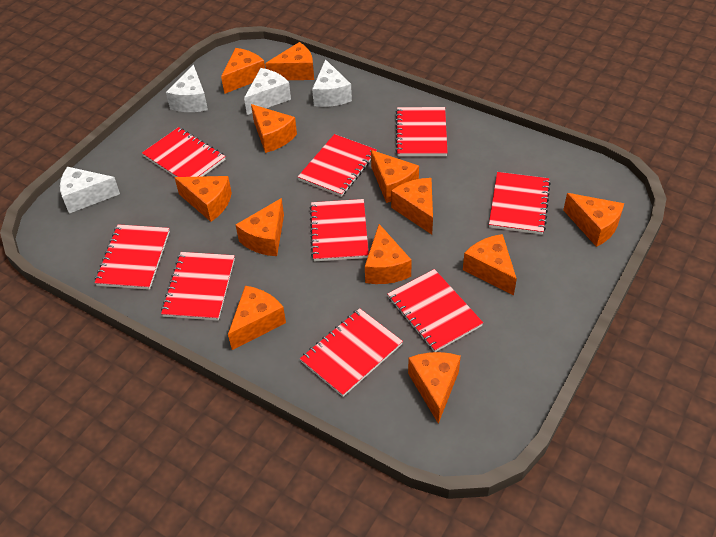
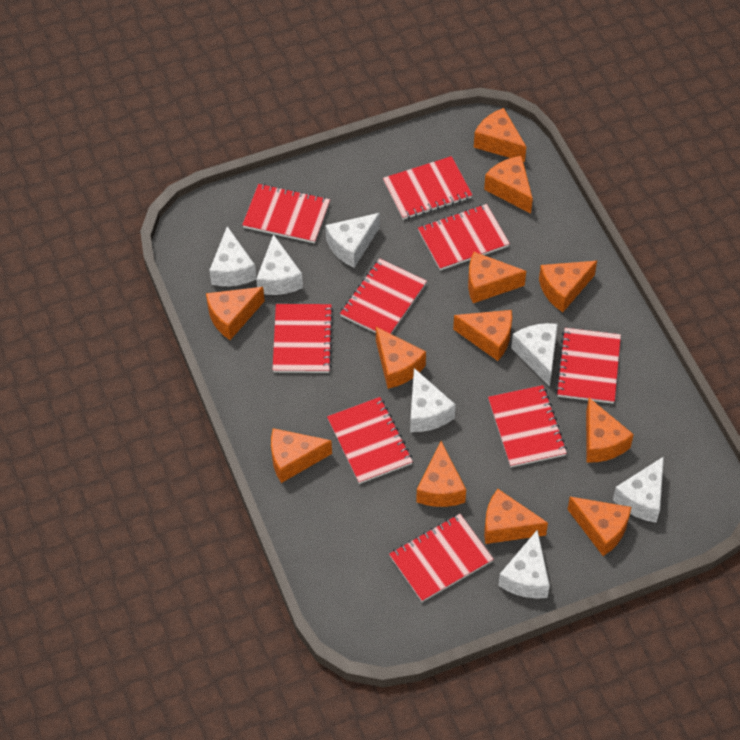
white cheese: 4 -> 7

